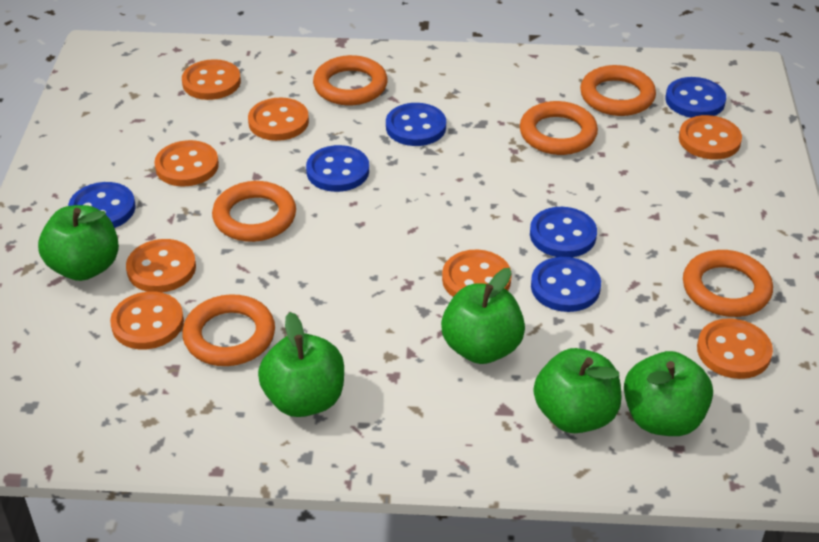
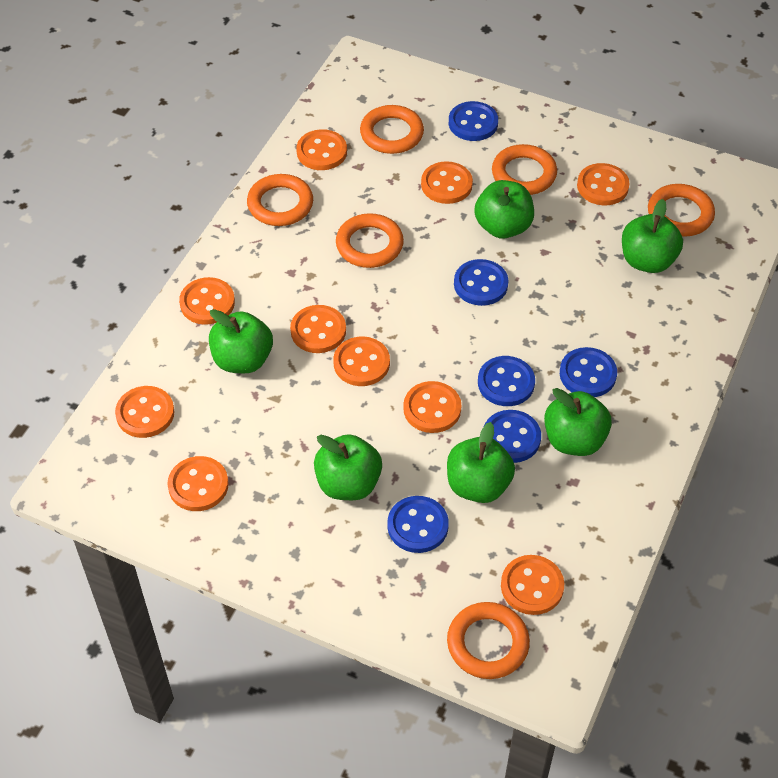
green apple: 5 -> 6
orange button: 8 -> 10

